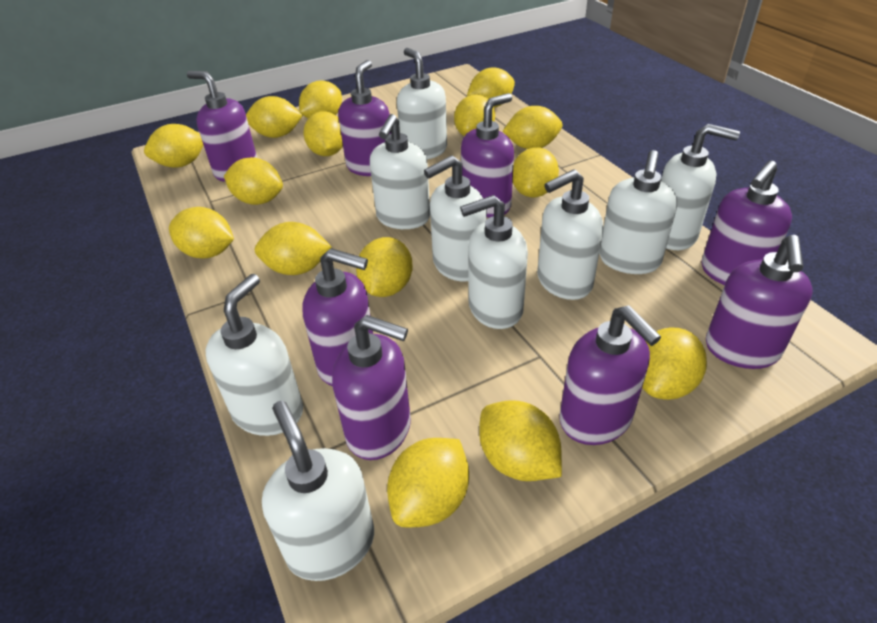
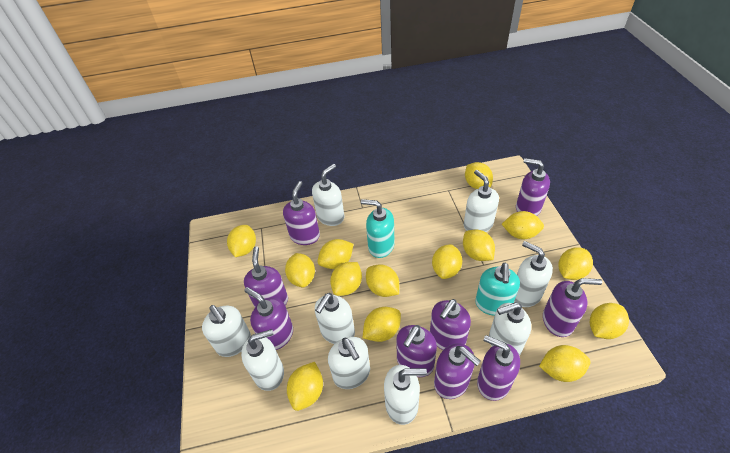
purple soap dispenser: 8 -> 9
turquoise soap dispenser: 0 -> 2
yellow lemon: 15 -> 14

